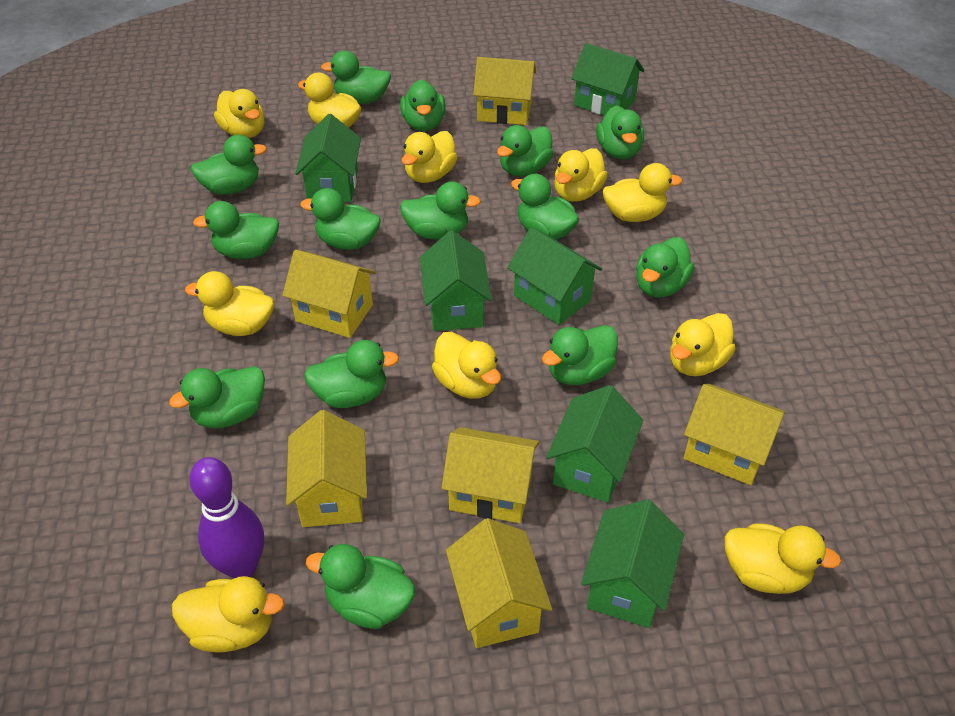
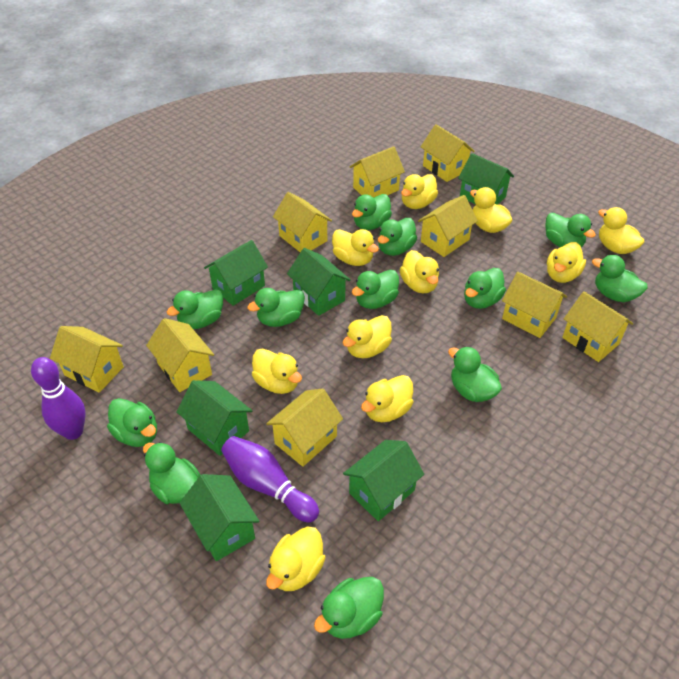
green duck: 14 -> 12
purple bowling pin: 1 -> 2
yellow house: 6 -> 9

